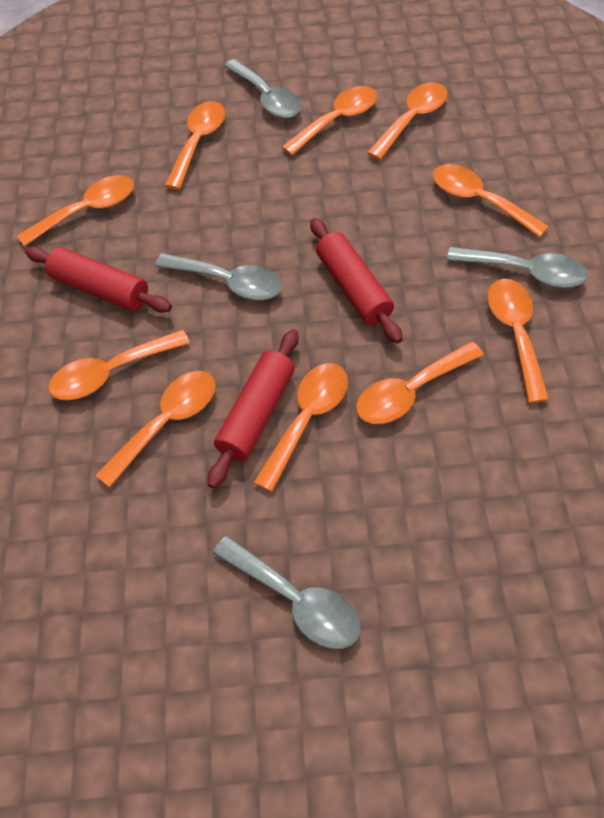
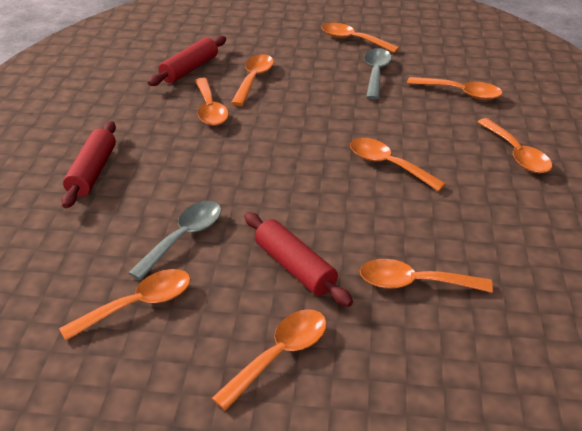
grey spoon: 4 -> 2
orange spoon: 10 -> 9

